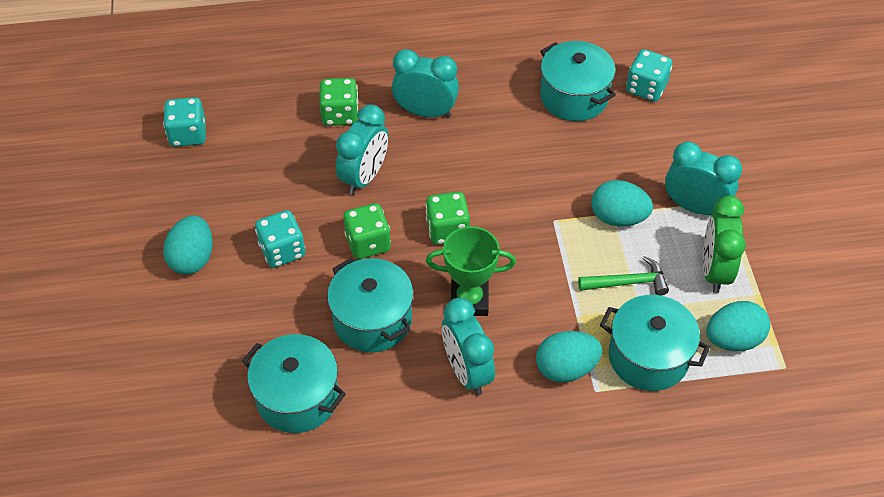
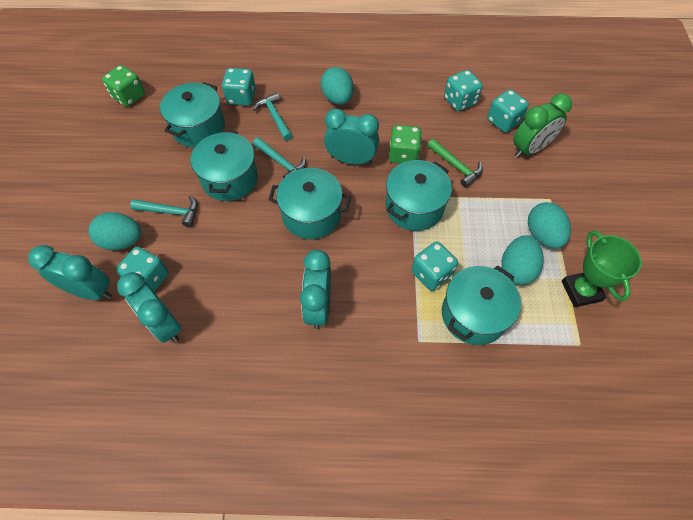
green dice: 3 -> 2
turquoise dice: 3 -> 5
turquoise hammer: 0 -> 3
turquoise pot: 4 -> 5

